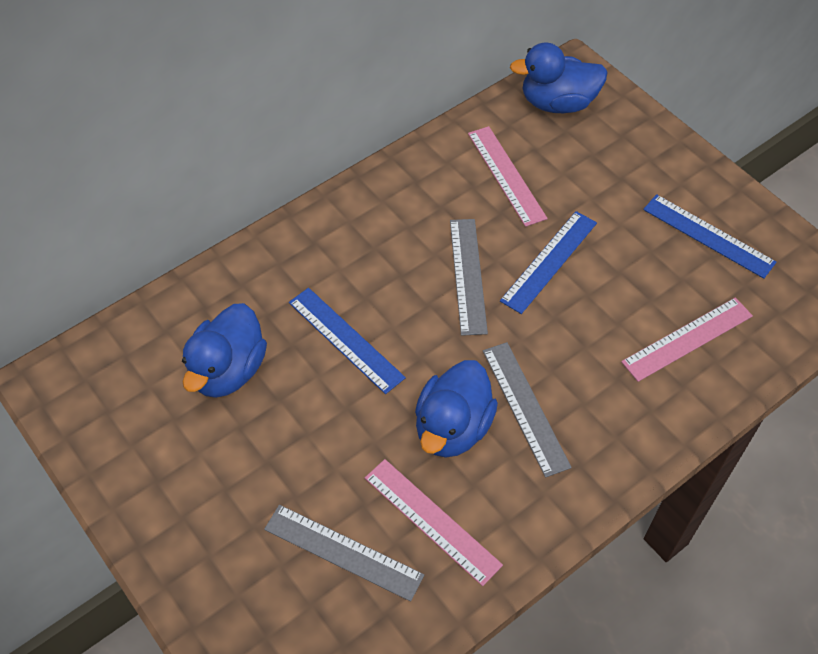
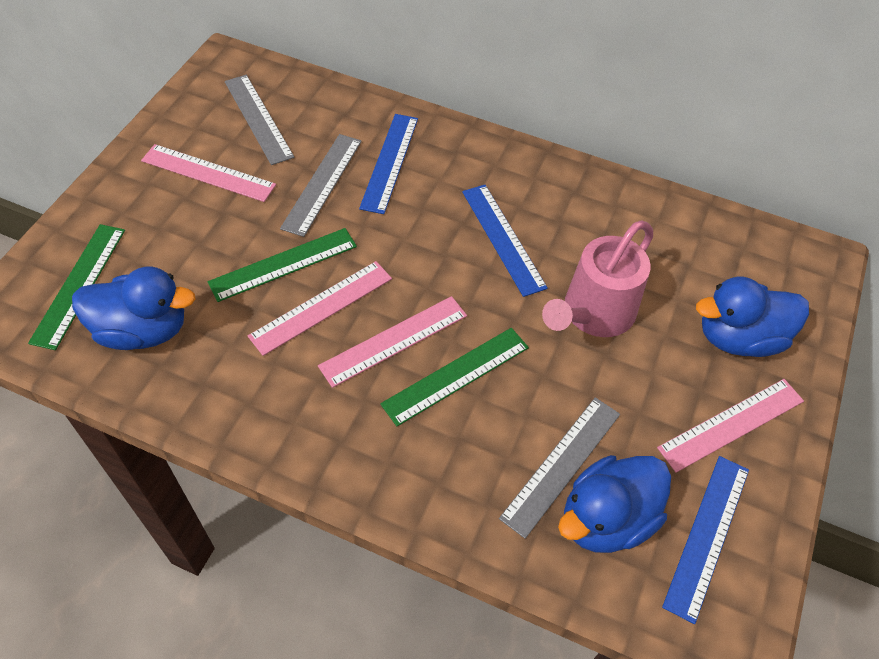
green ruler: 0 -> 3
pink ruler: 3 -> 4
pink watering can: 0 -> 1

